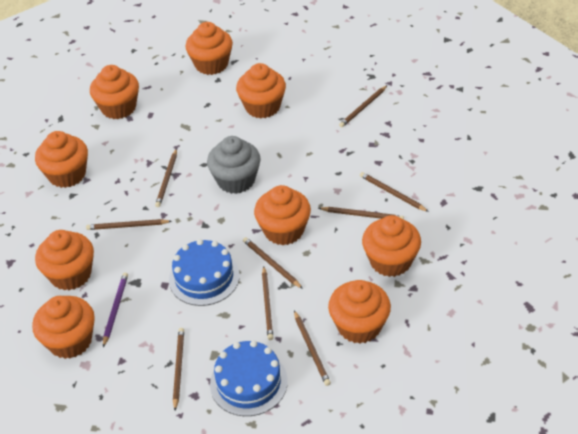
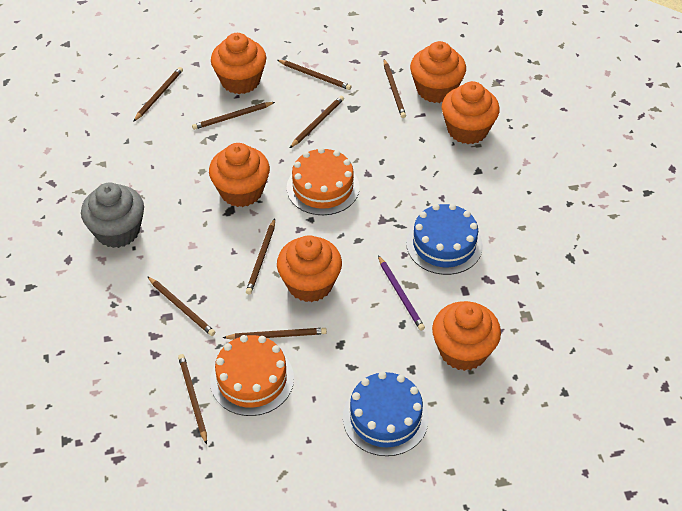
orange cake: 0 -> 2
orange cupcake: 9 -> 6

